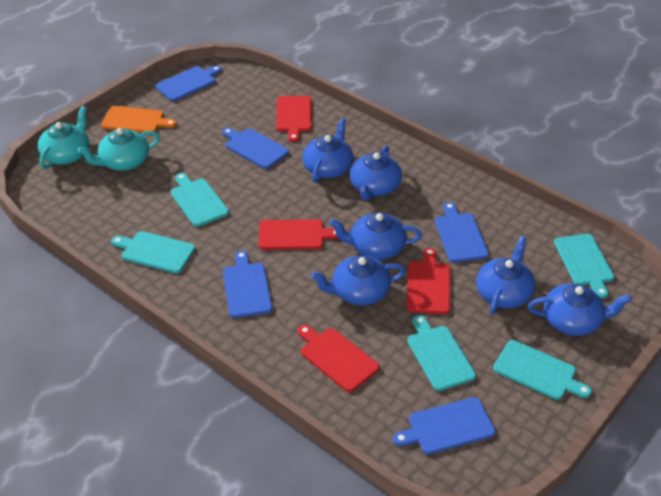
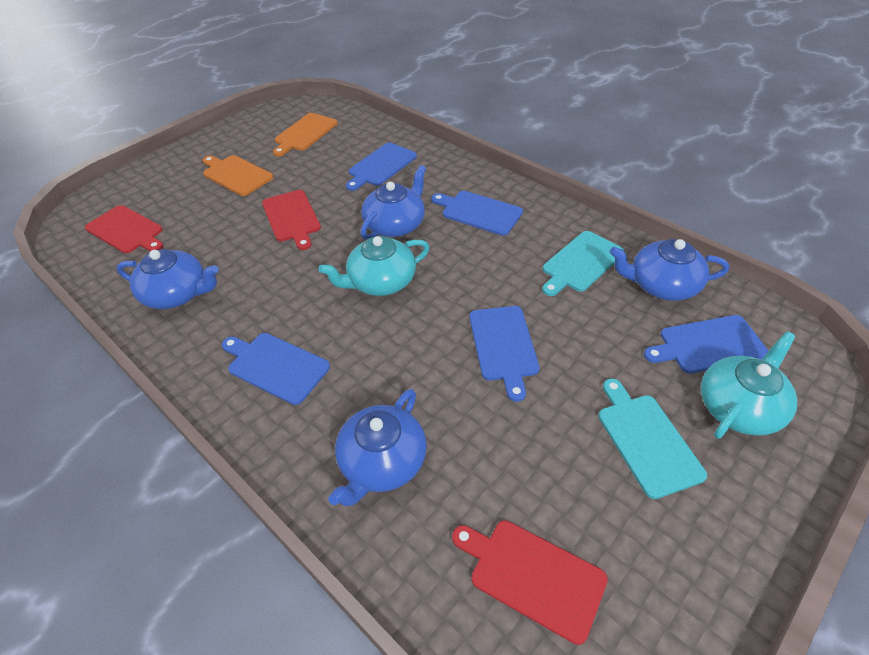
blue teapot: 6 -> 4
orange cutting board: 1 -> 2
red cutting board: 4 -> 3
turquoise cutting board: 5 -> 2

